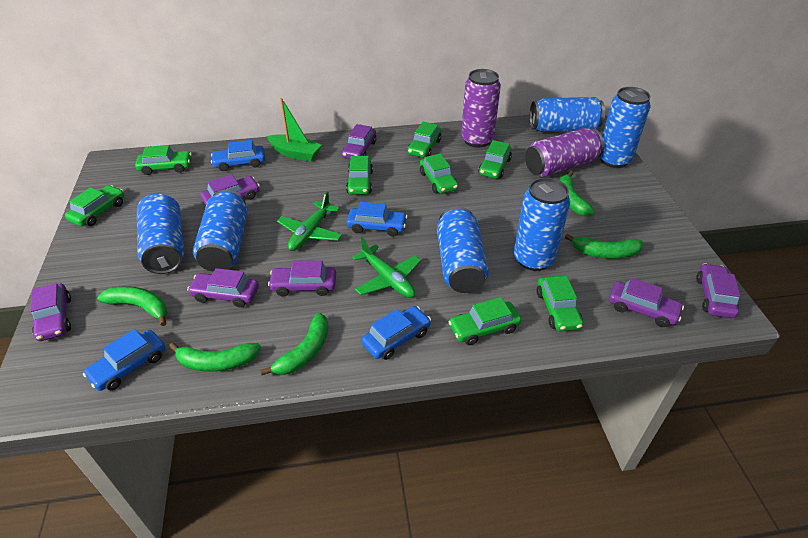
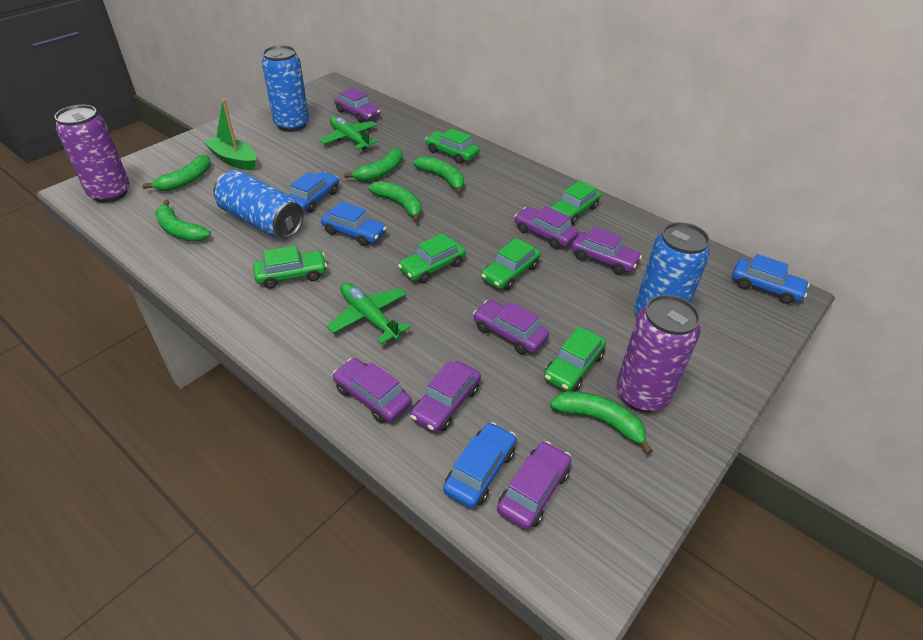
blue can: 6 -> 3
green banana: 5 -> 6
green car: 8 -> 6

